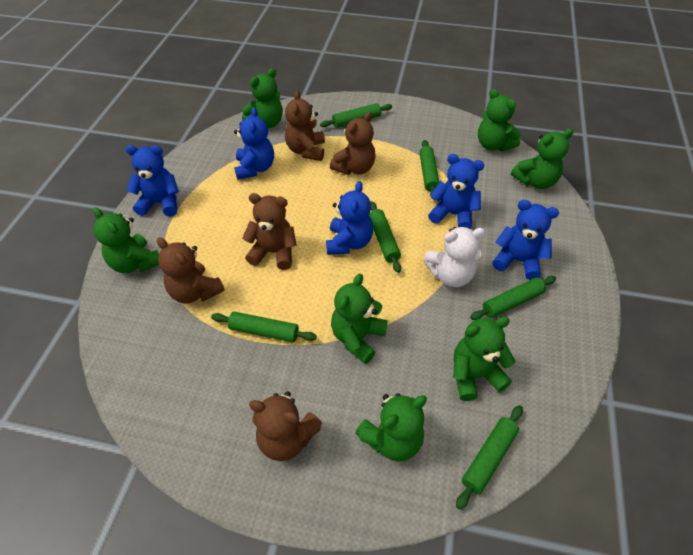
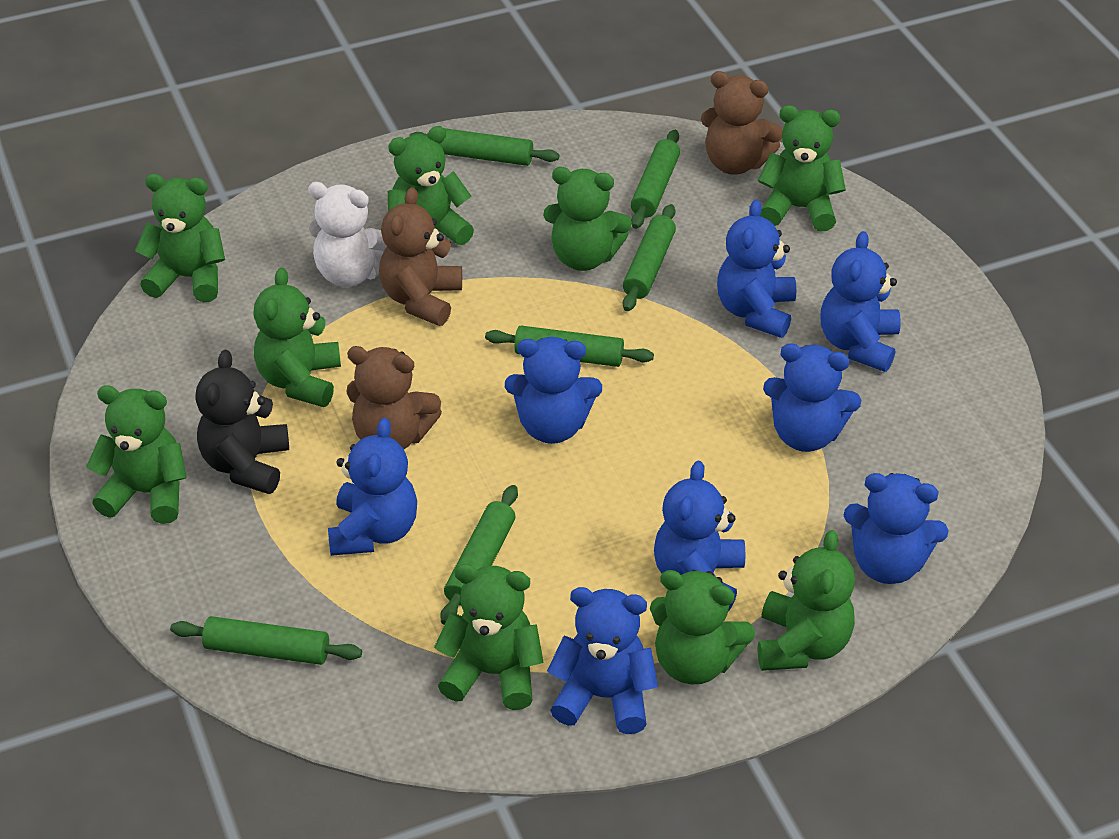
black teddy bear: 0 -> 1
blue teddy bear: 5 -> 8
brown teddy bear: 5 -> 3
green teddy bear: 7 -> 9

